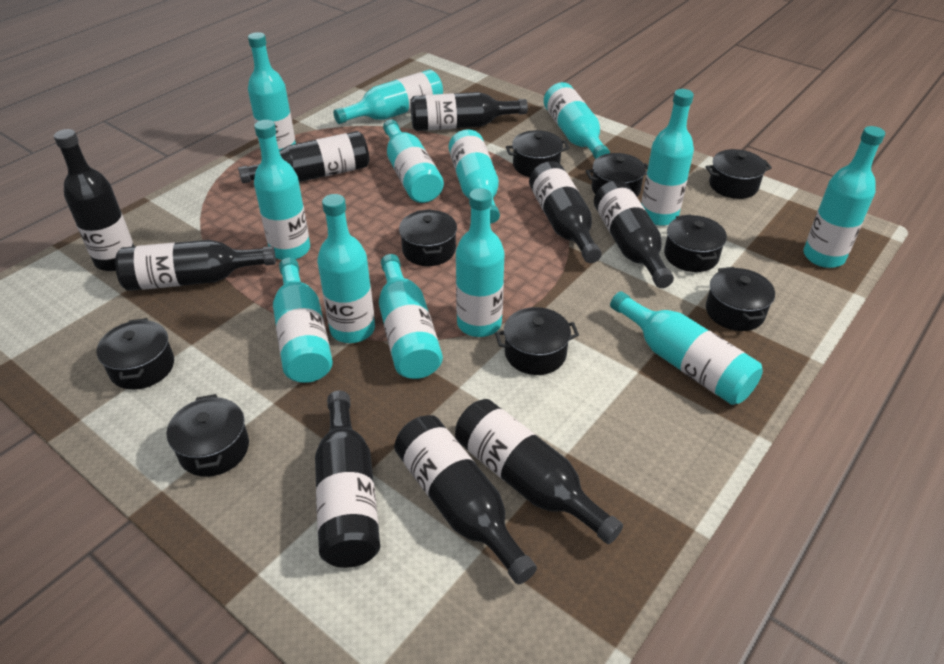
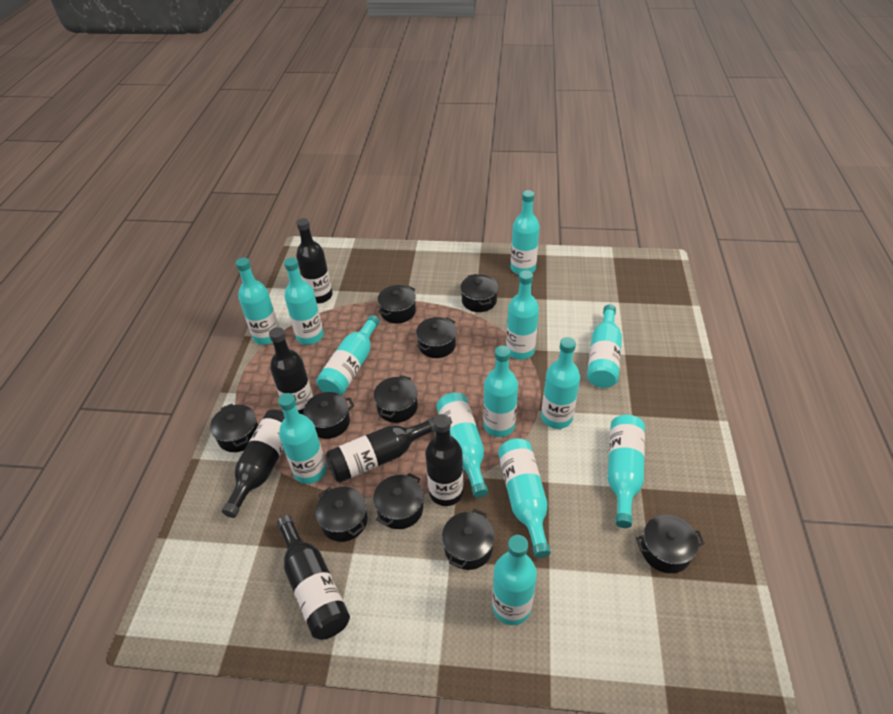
black bottle: 9 -> 6
black pot: 9 -> 10

